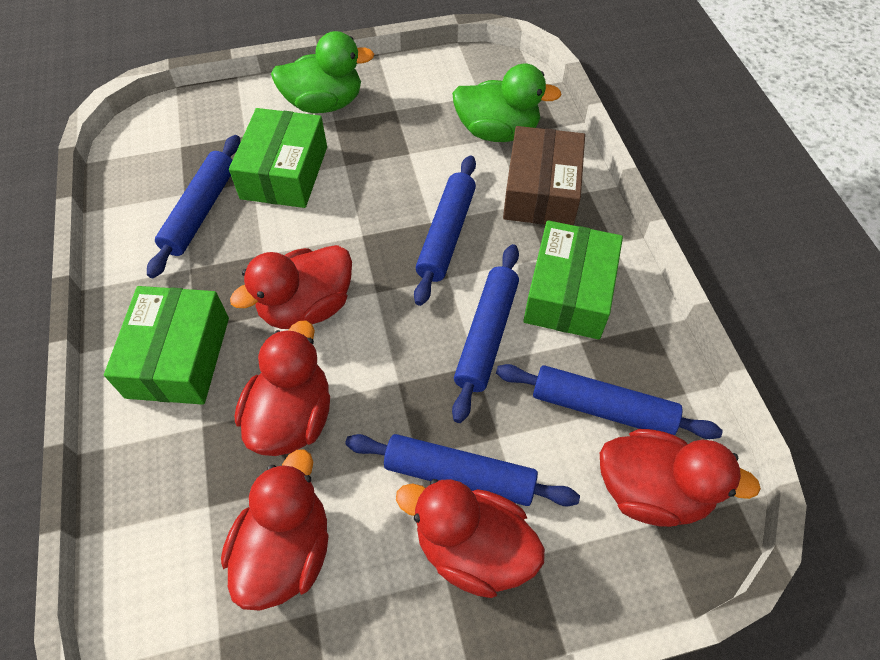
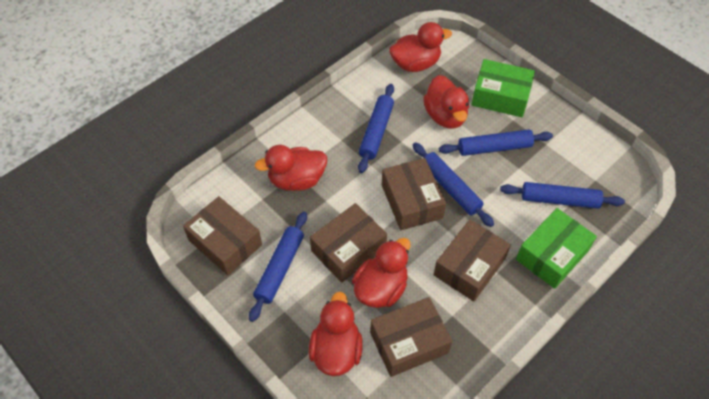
brown box: 1 -> 5
green box: 3 -> 2
green duck: 2 -> 0

